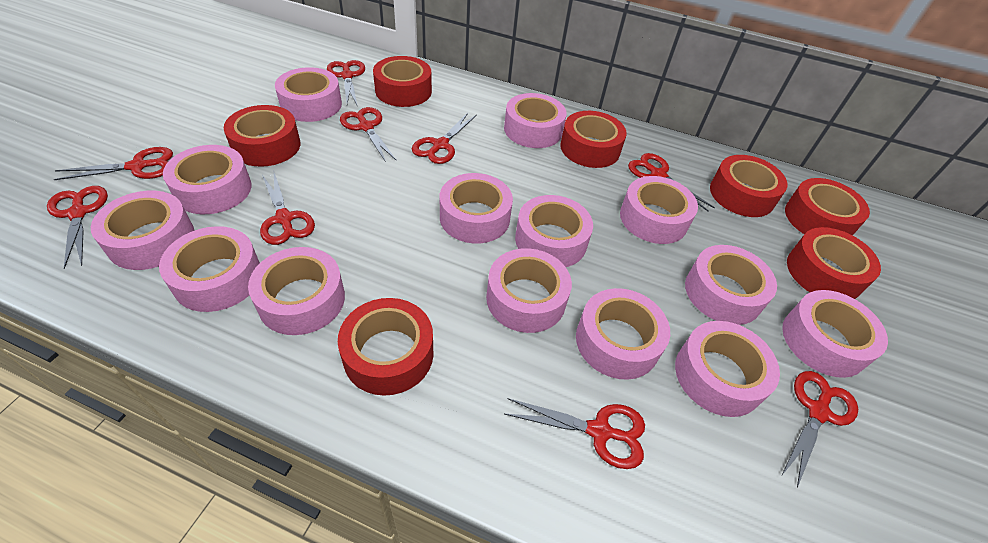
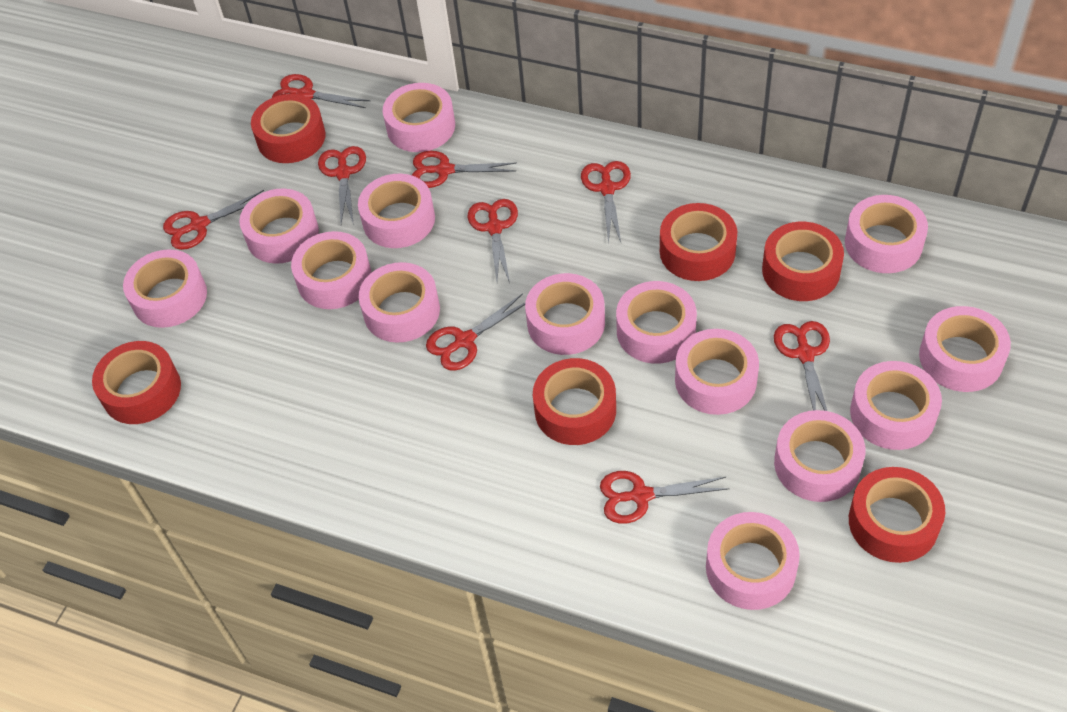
red tape: 7 -> 6

